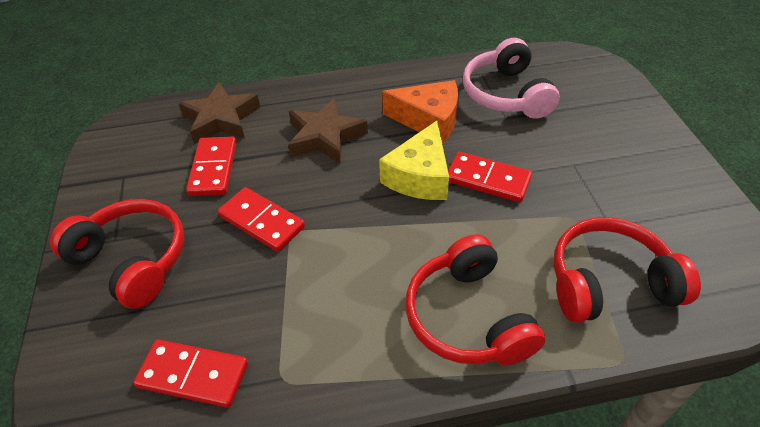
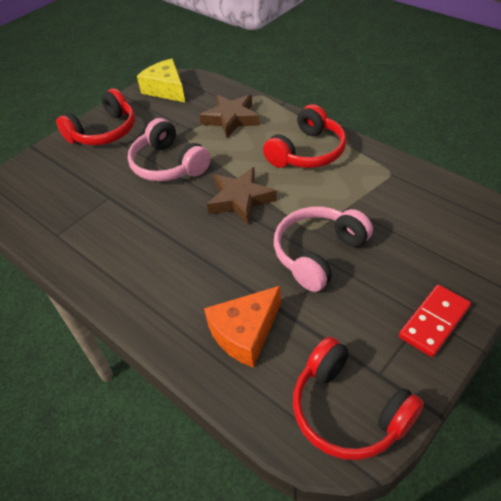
pink headphones: 1 -> 2
red domino: 4 -> 1

